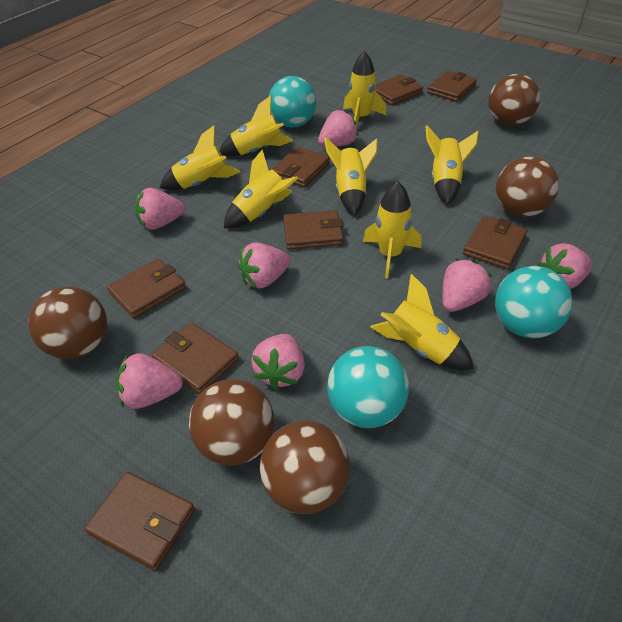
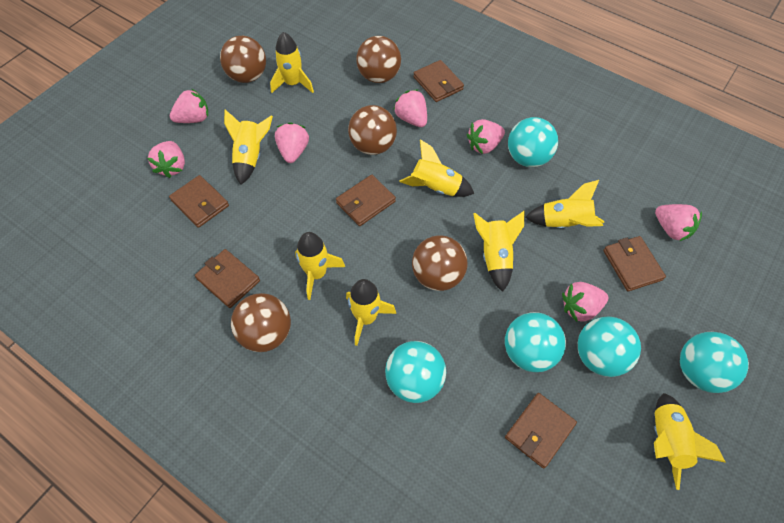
brown wallet: 8 -> 6
turquoise ball: 3 -> 5

